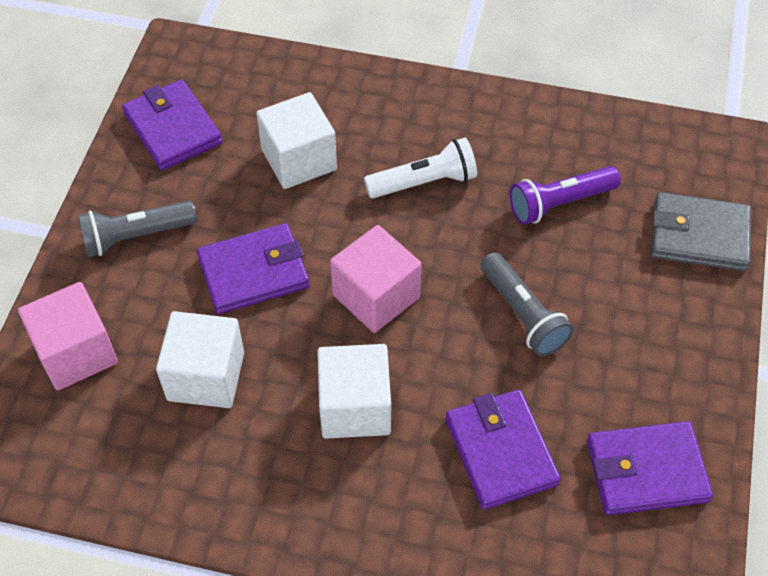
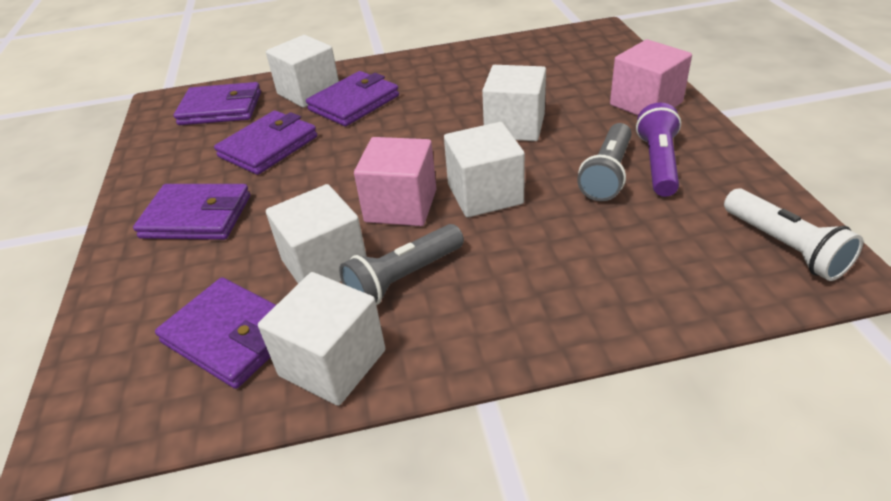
grey wallet: 1 -> 0
purple wallet: 4 -> 5
white cube: 3 -> 5

